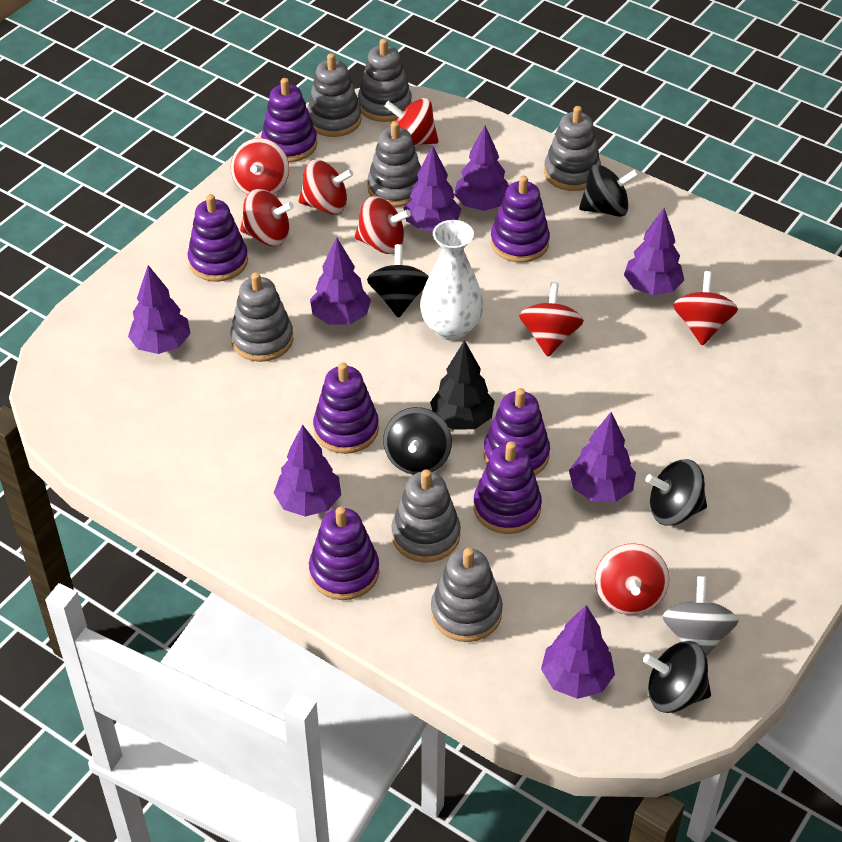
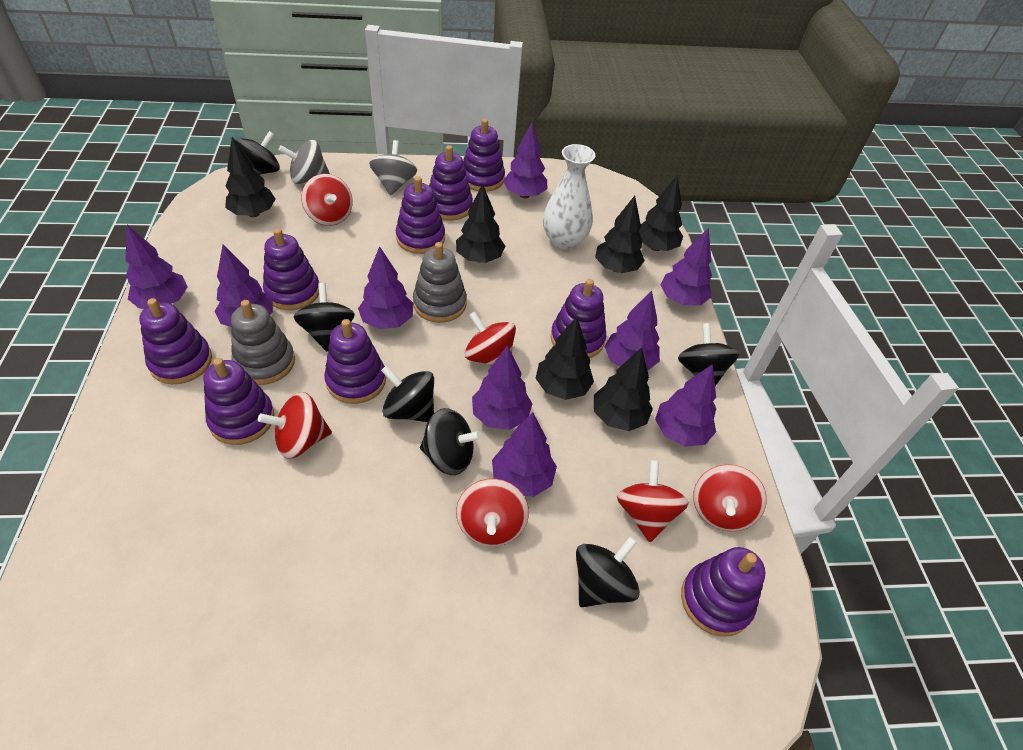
black spinning top: 5 -> 6
black tree: 1 -> 6
grey spinning top: 1 -> 2
grey stacking toy: 7 -> 2
purple stacking toy: 7 -> 9
purple tree: 8 -> 9
red spinning top: 8 -> 6

